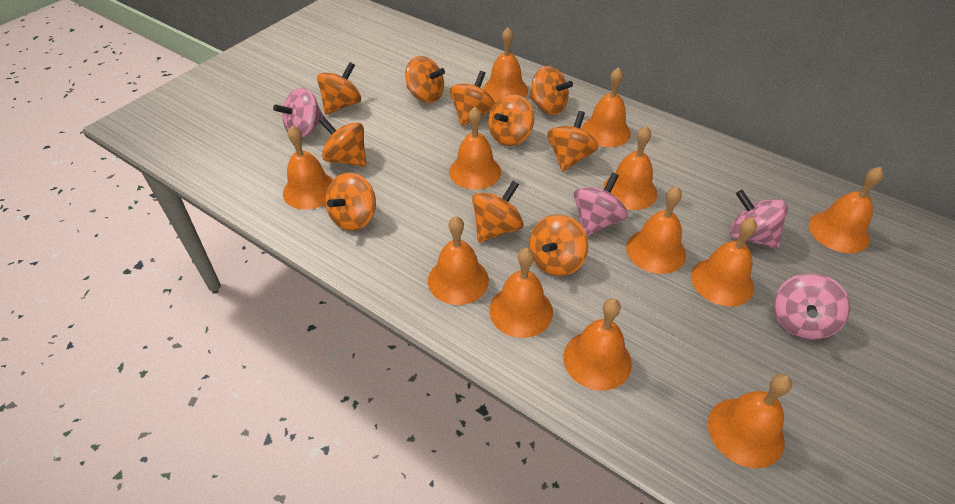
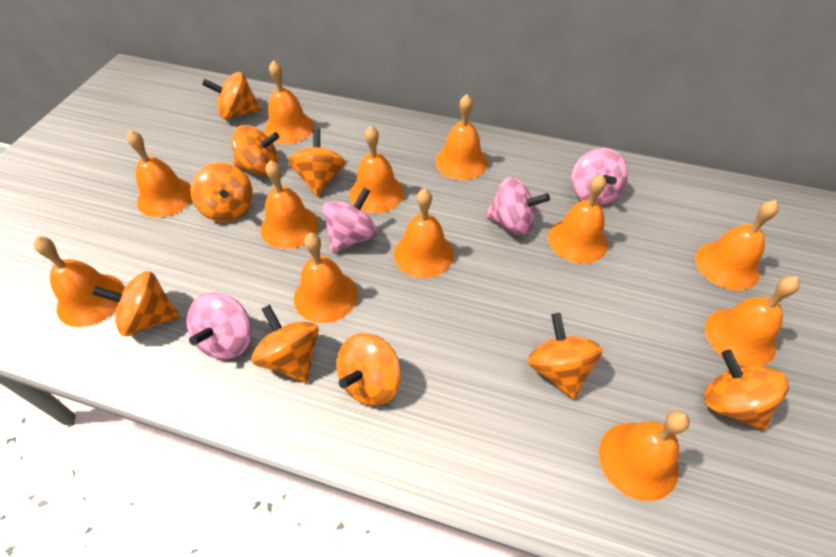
orange spinning top: 10 -> 9

